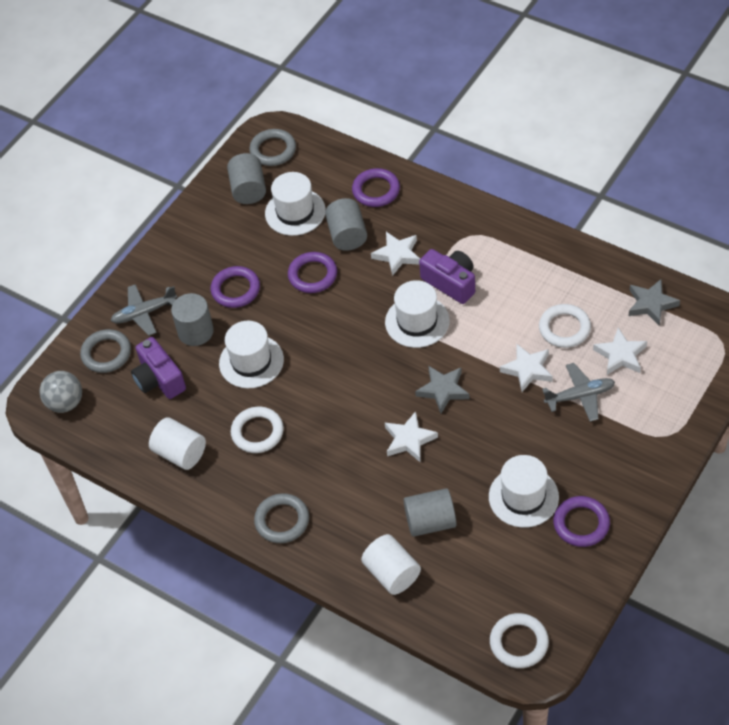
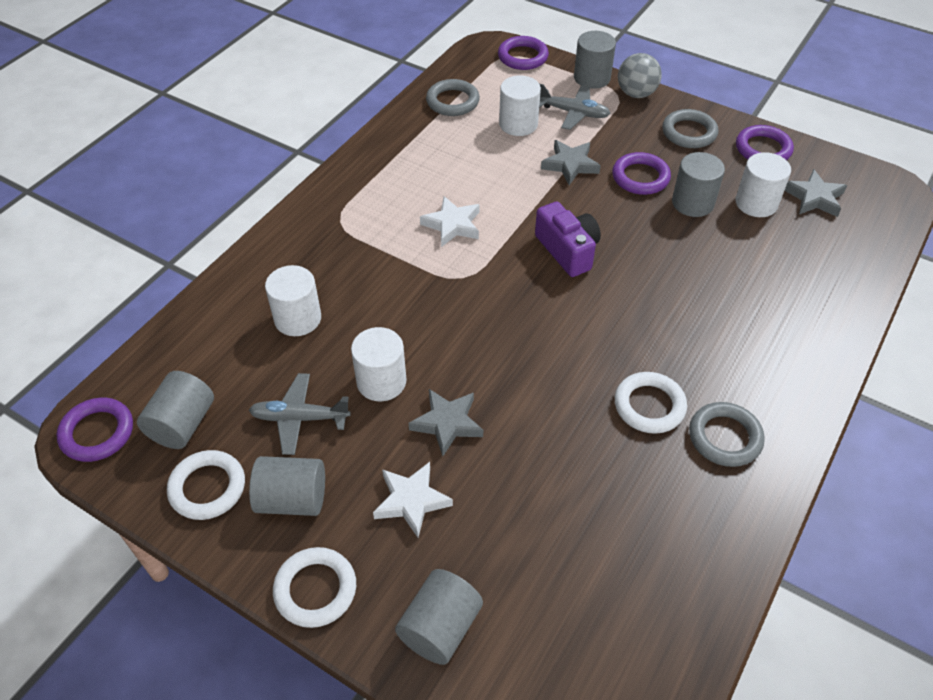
grey cylinder: 4 -> 5
grey star: 2 -> 3
purple camera: 2 -> 1
white cylinder: 2 -> 4
white hat: 4 -> 0
white star: 4 -> 2

